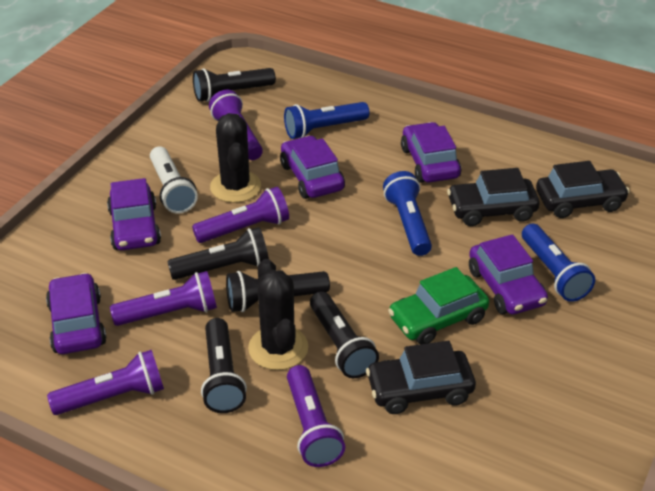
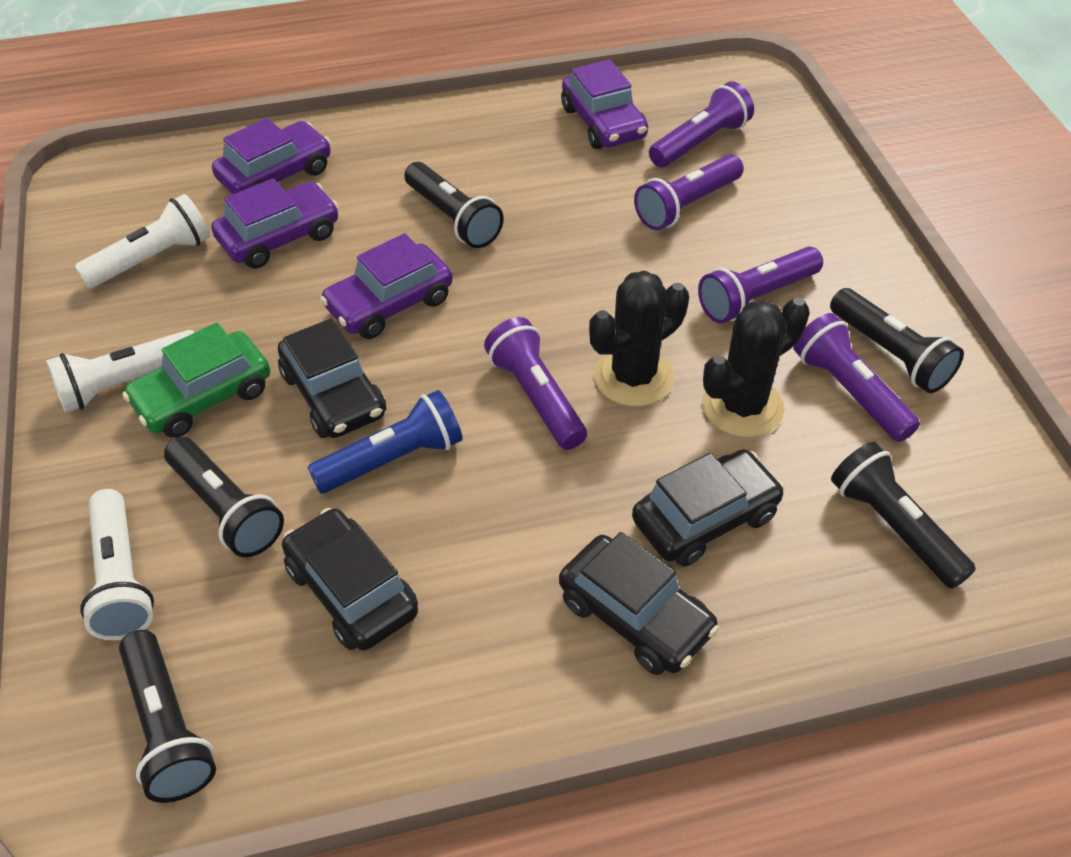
black car: 3 -> 4
blue flashlight: 3 -> 1
purple car: 5 -> 4
white flashlight: 1 -> 3

